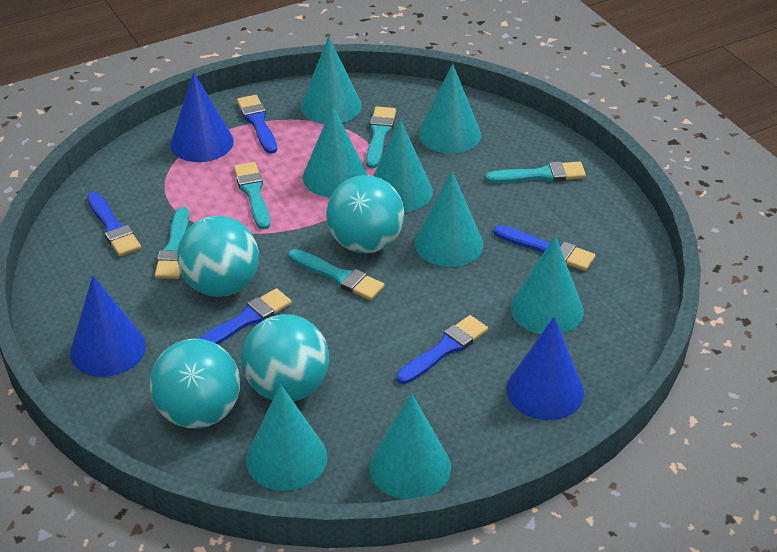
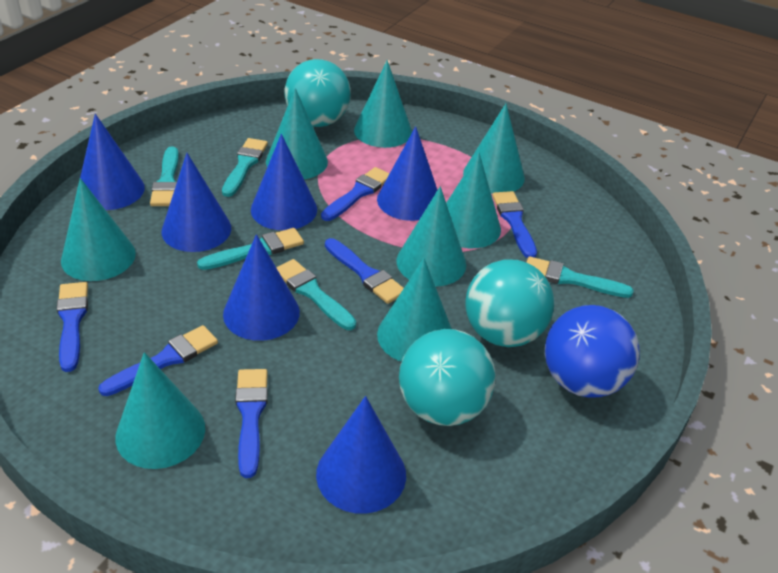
blue ball: 0 -> 1
blue brush: 5 -> 6
blue cone: 3 -> 6
turquoise ball: 4 -> 3

